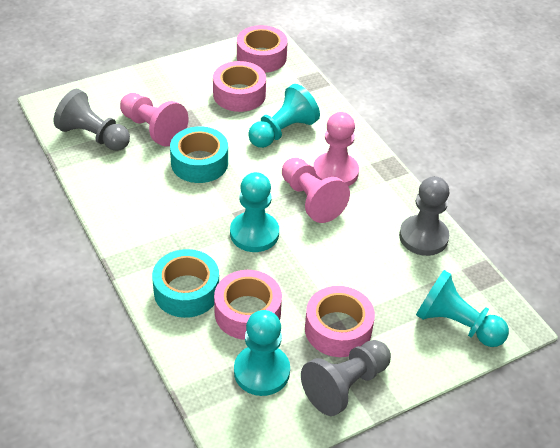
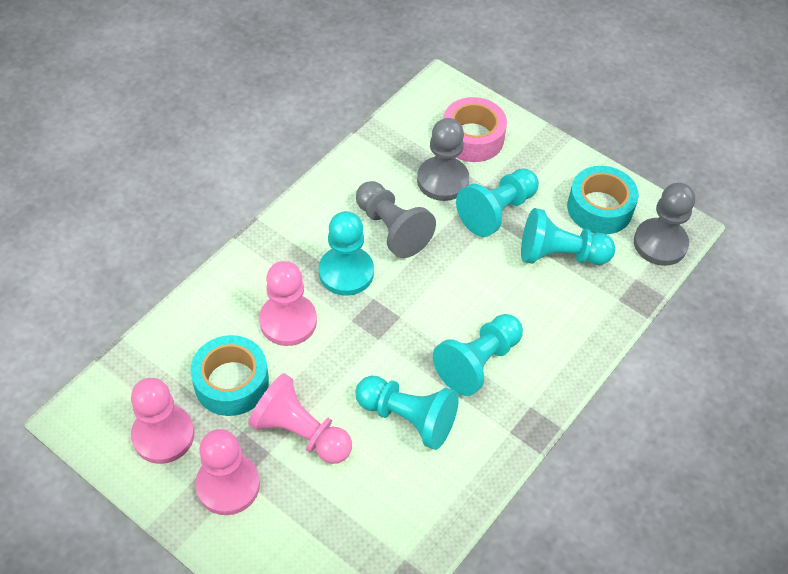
pink pawn: 3 -> 4
pink tape: 4 -> 1
turquoise pawn: 4 -> 5

